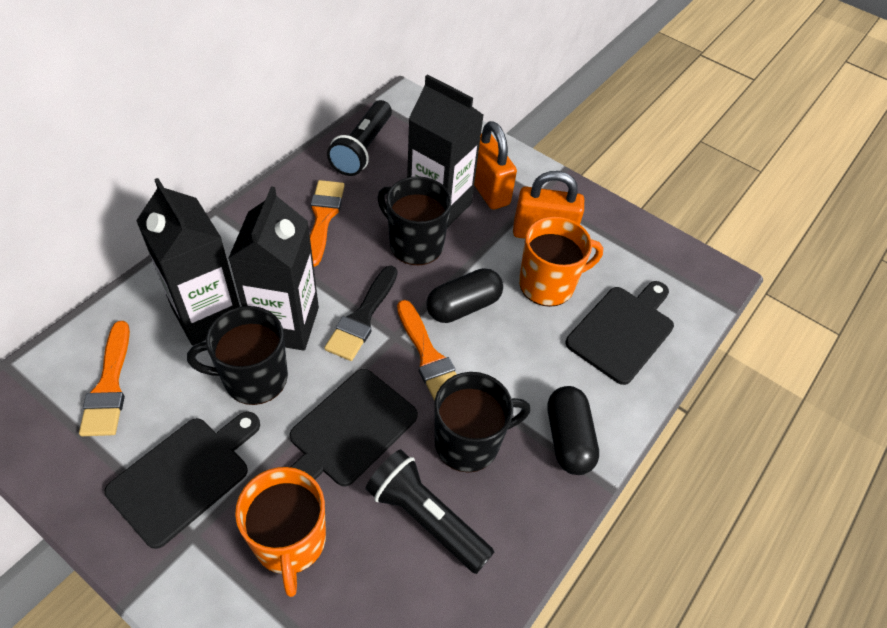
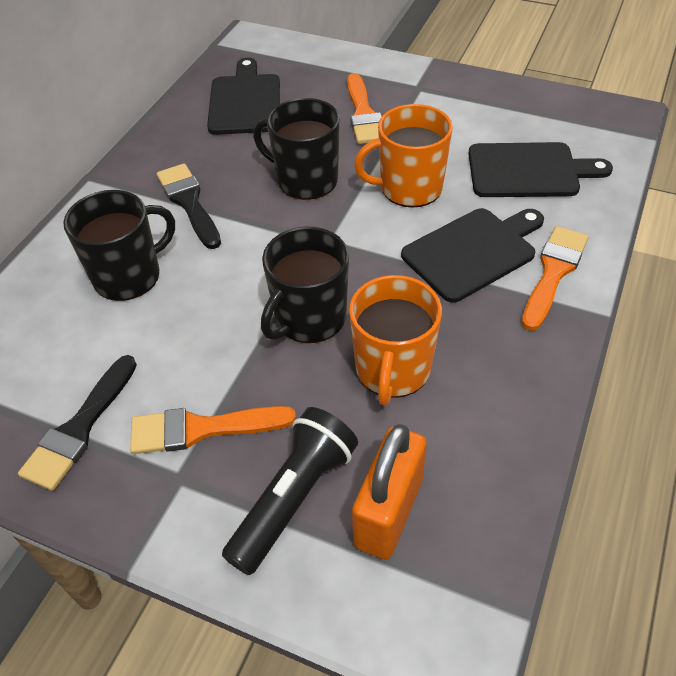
black brush: 1 -> 2
black capsule: 2 -> 0
black carton: 3 -> 0
black flashlight: 2 -> 1
orange padlock: 2 -> 1

